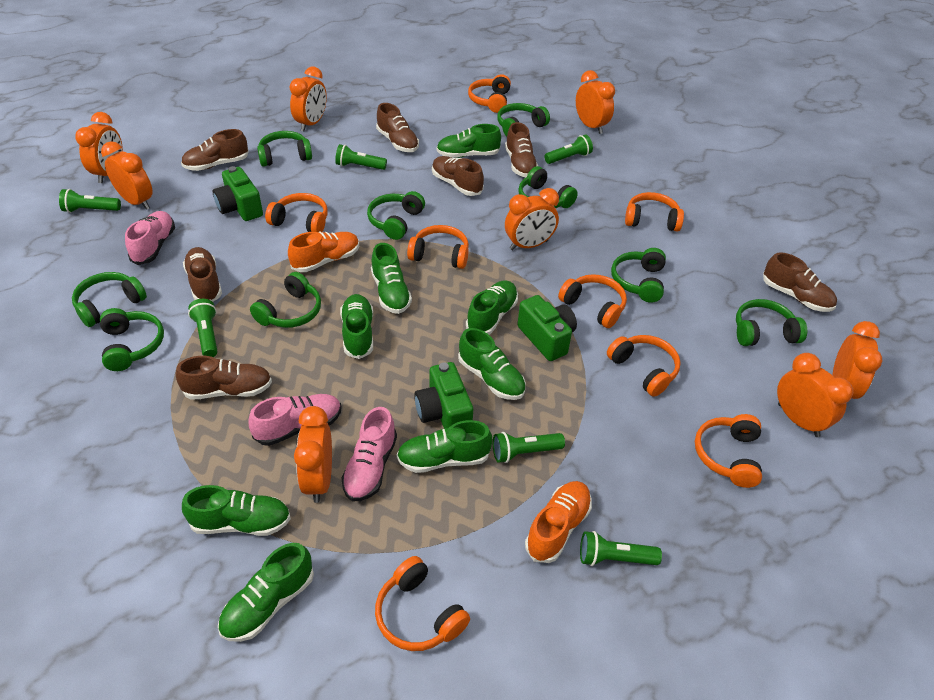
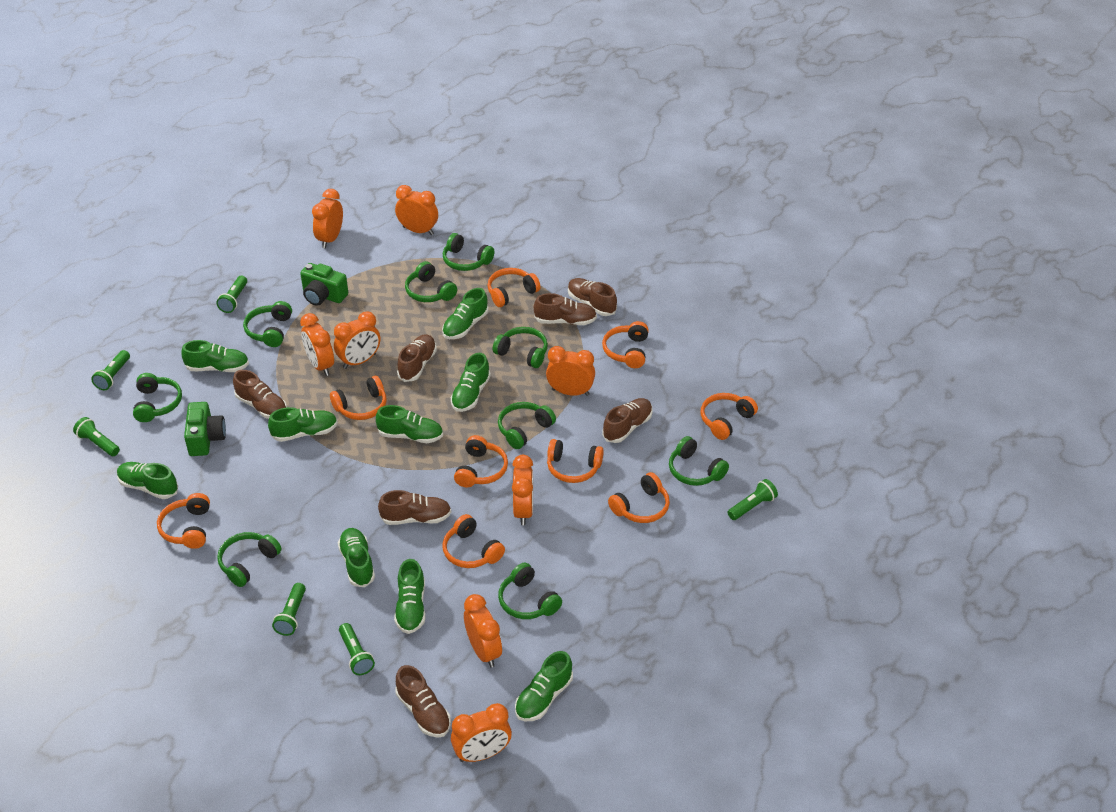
green camera: 3 -> 2
green shoe: 8 -> 9
orange headphones: 8 -> 9
orange shoe: 2 -> 0
pink shoe: 3 -> 0

